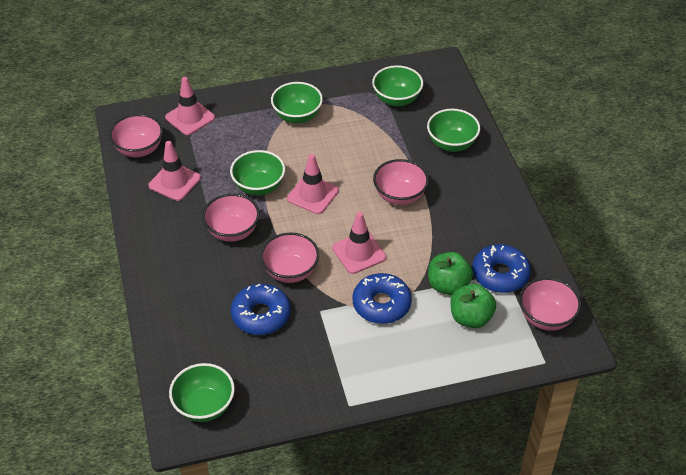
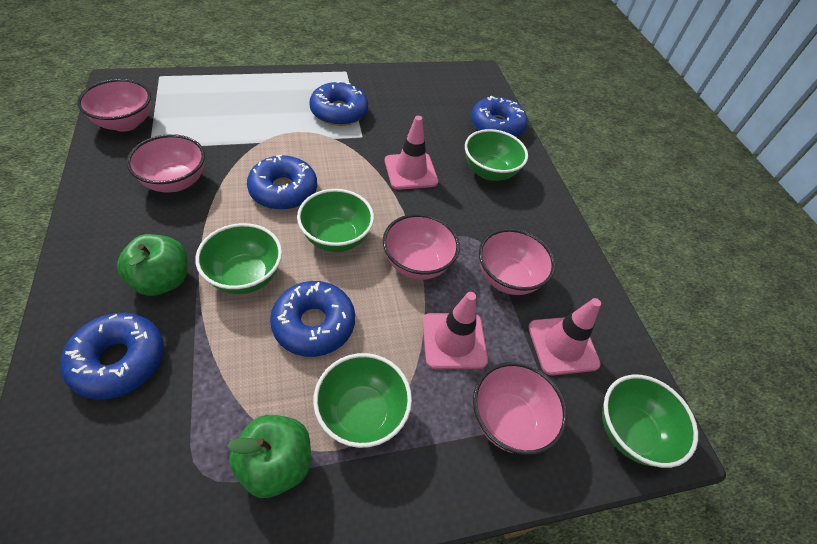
blue donut: 3 -> 5
pink traffic cone: 4 -> 3

